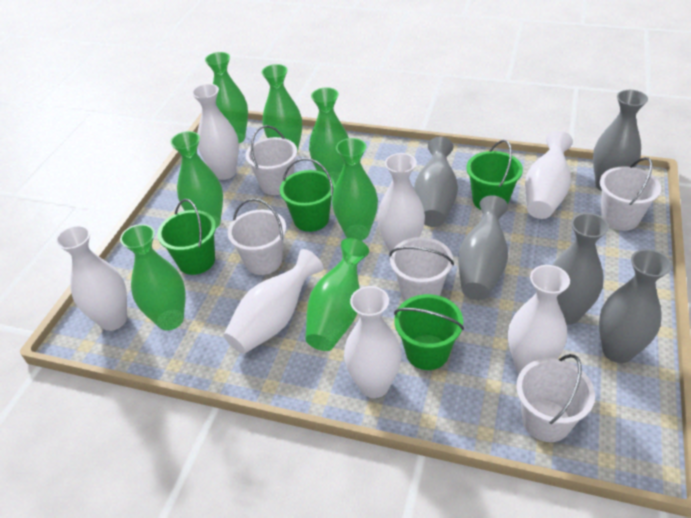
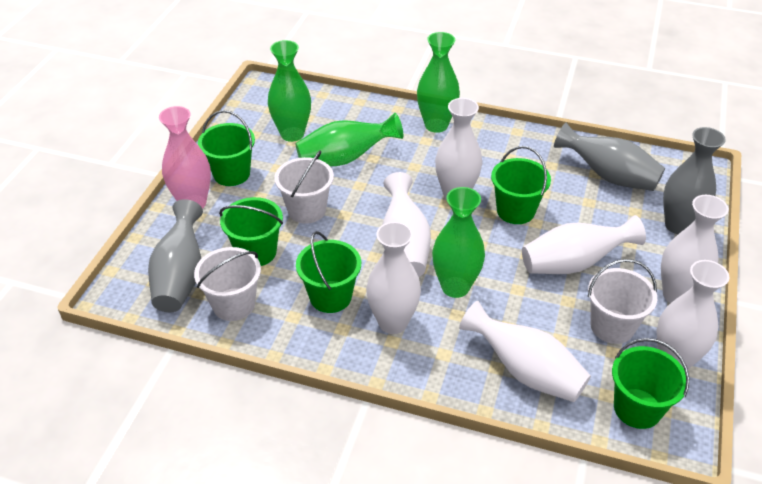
green bucket: 4 -> 5
green vase: 7 -> 4
grey vase: 5 -> 3
pink vase: 0 -> 1
white bucket: 5 -> 3

